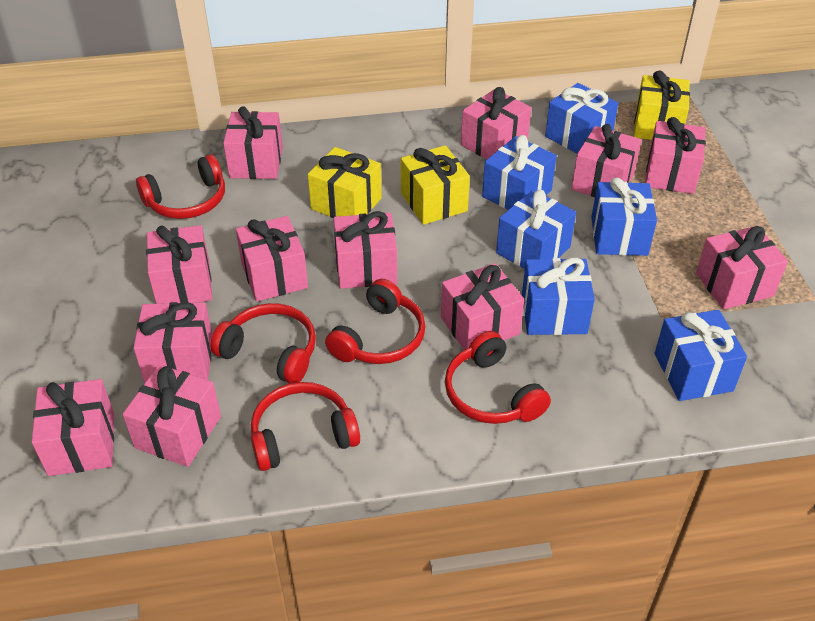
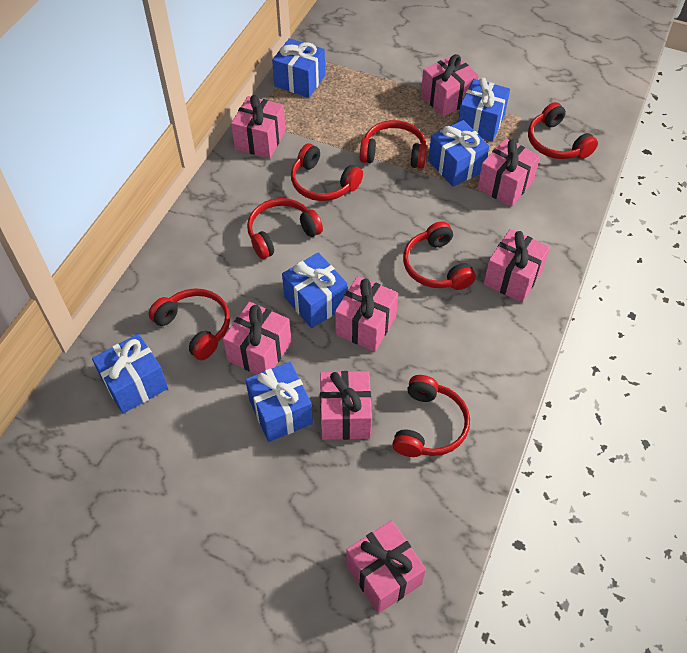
pink gift: 12 -> 8
red headphones: 5 -> 7
yellow gift: 3 -> 0

